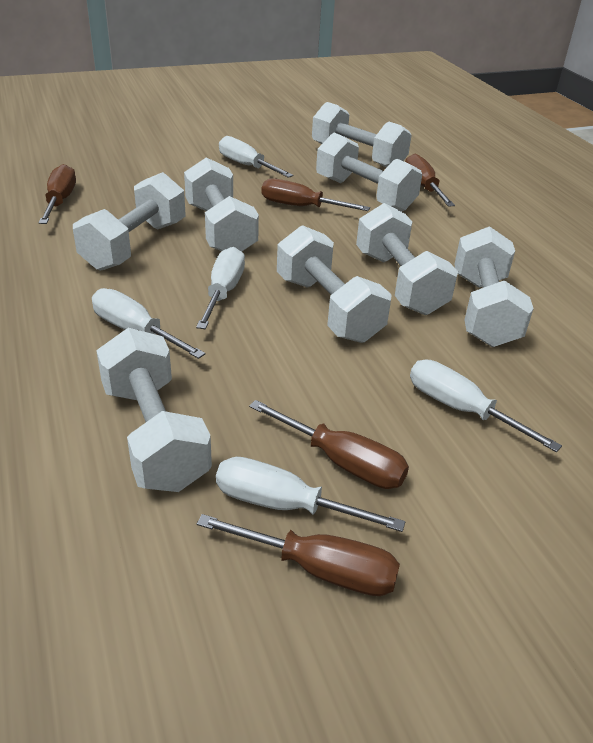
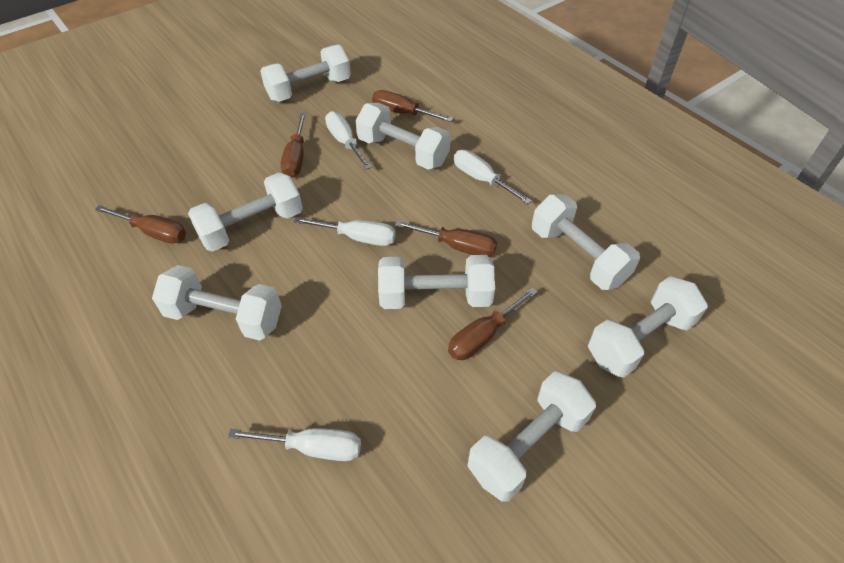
white screwdriver: 5 -> 4

